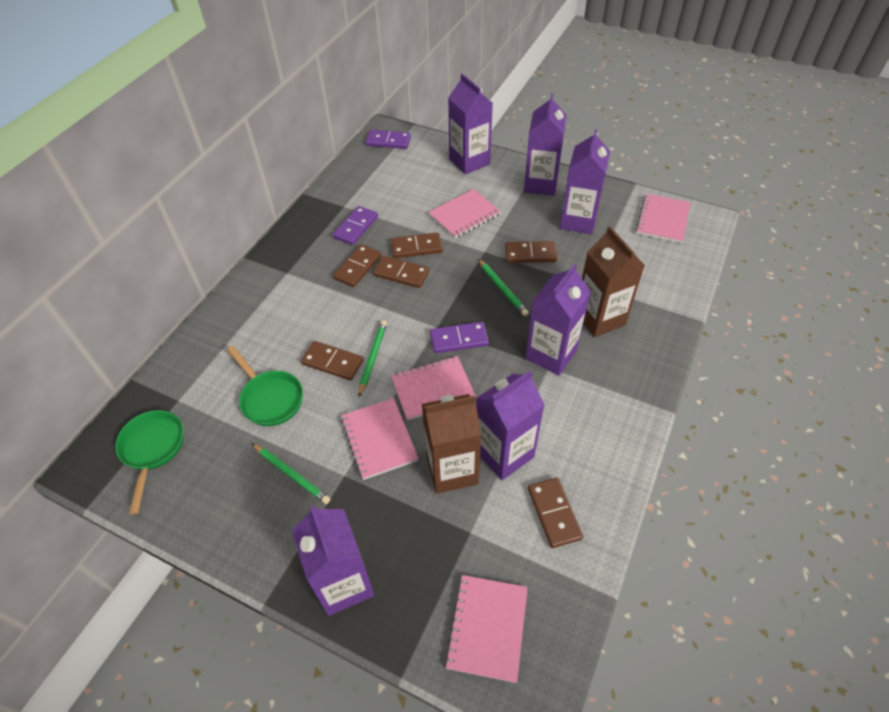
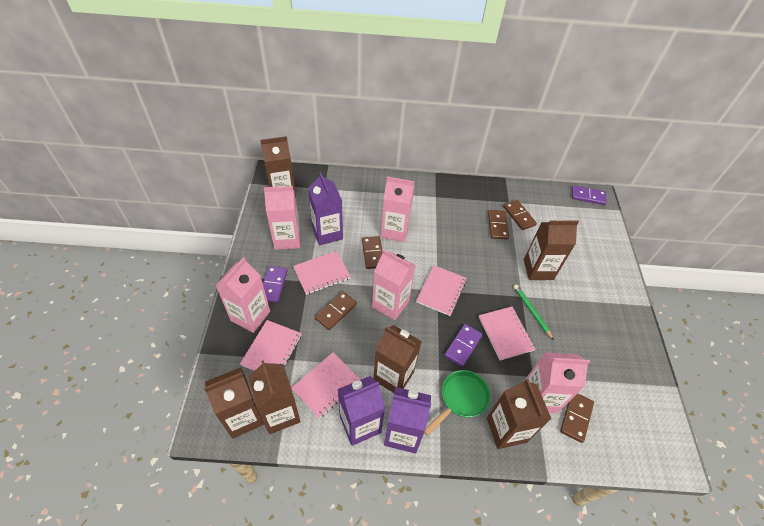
brown carton: 2 -> 6
brown domino: 6 -> 5
green pan: 2 -> 1
green pencil: 3 -> 1
pink carton: 0 -> 5
purple carton: 6 -> 3

